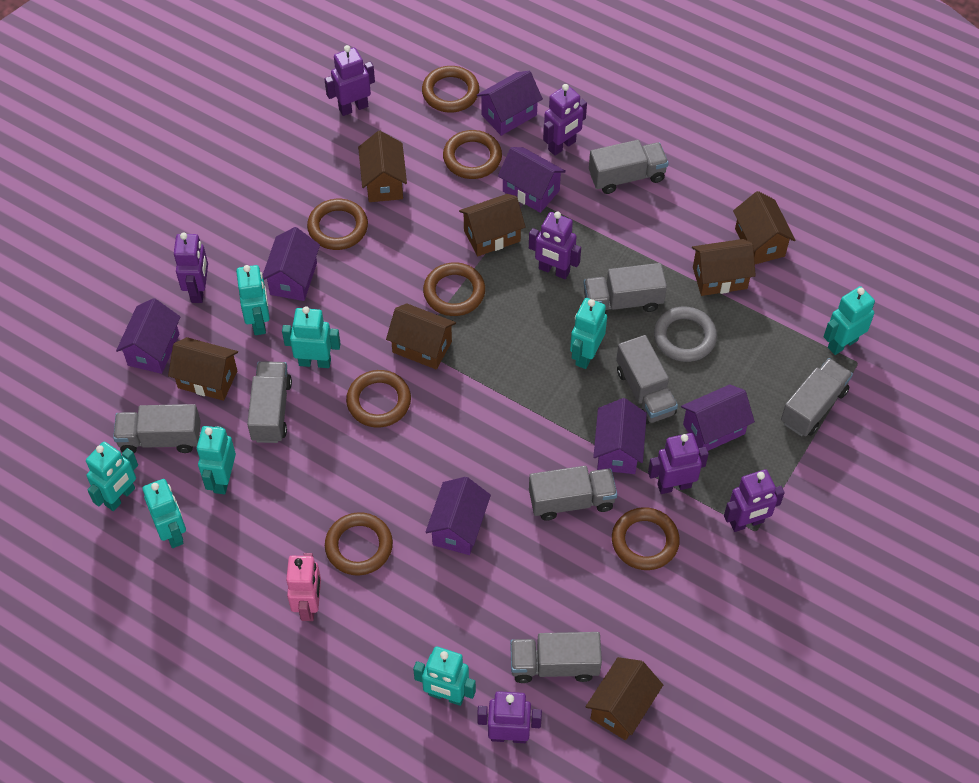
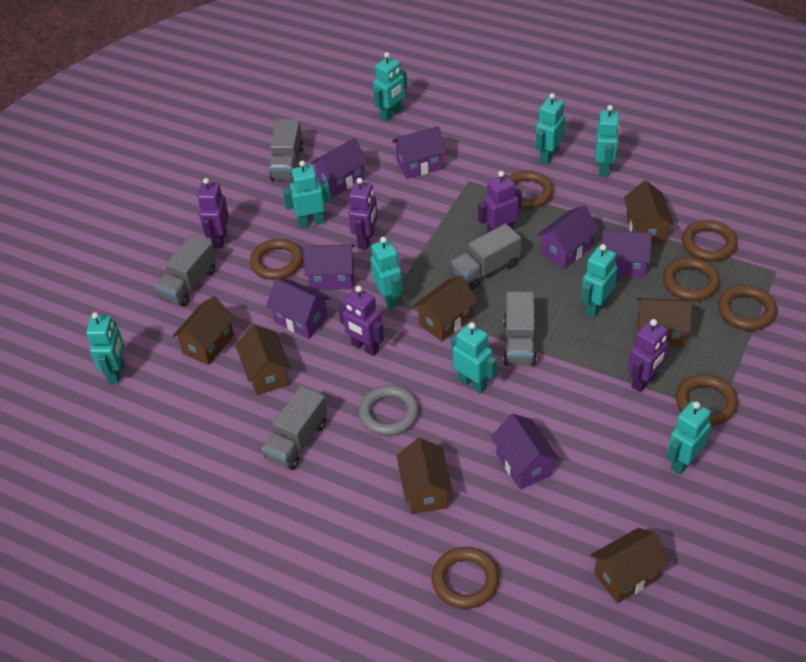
grey truck: 8 -> 5
pink robot: 1 -> 0
purple robot: 7 -> 5
turquoise robot: 8 -> 9

